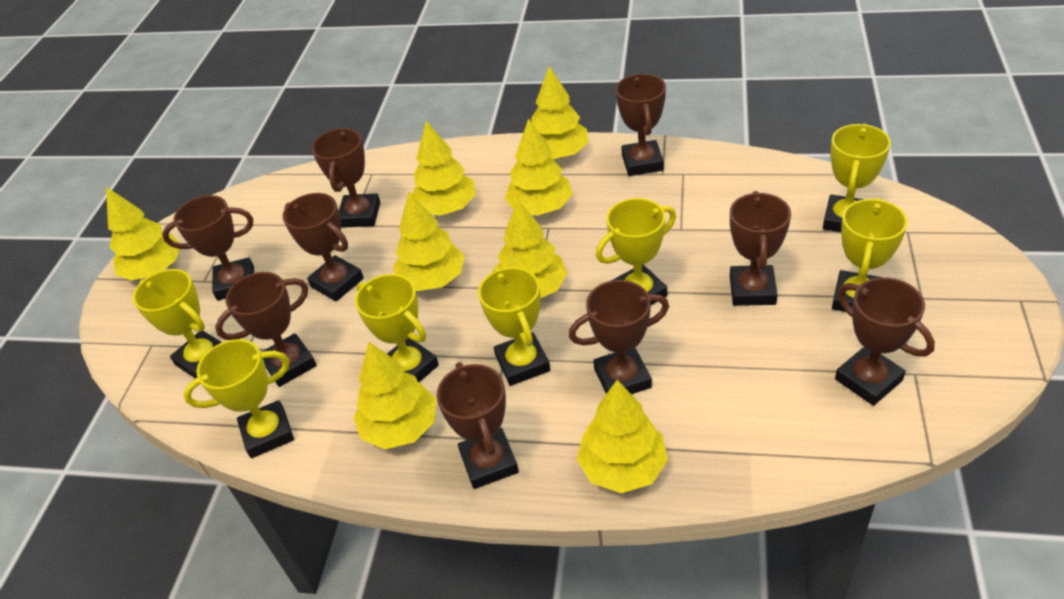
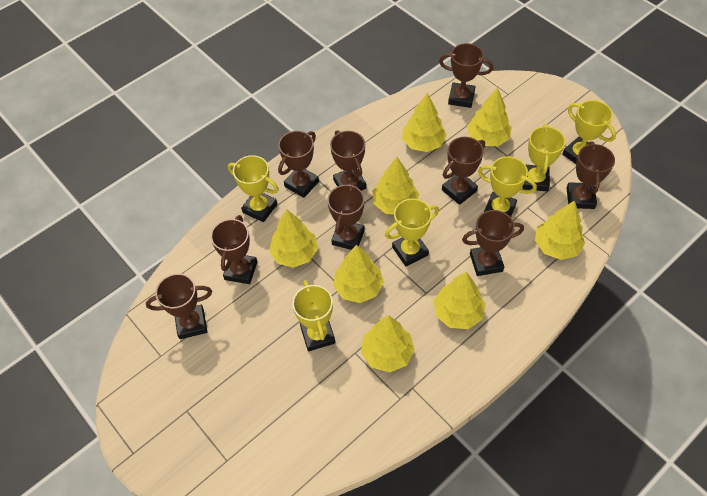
yellow trophy: 7 -> 6

